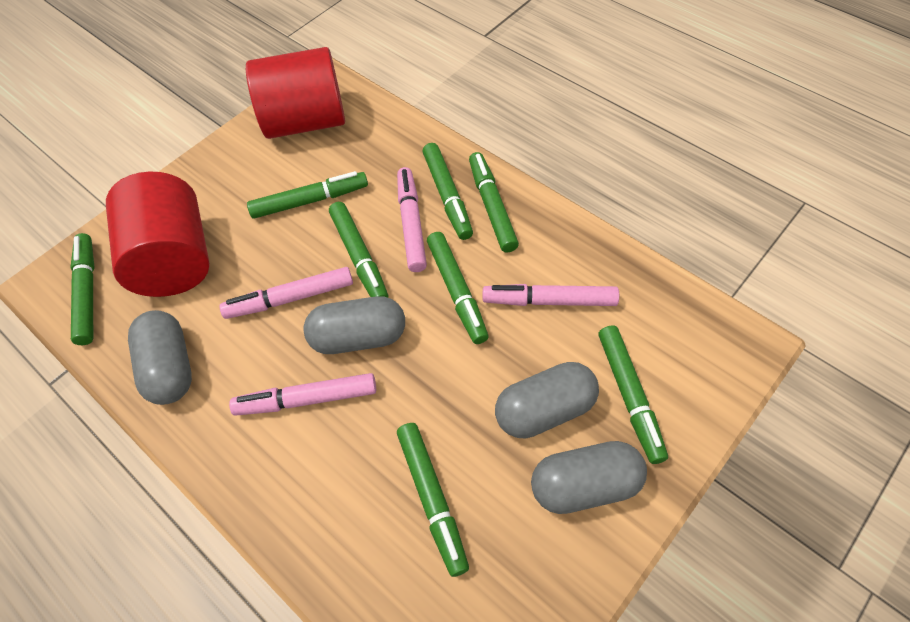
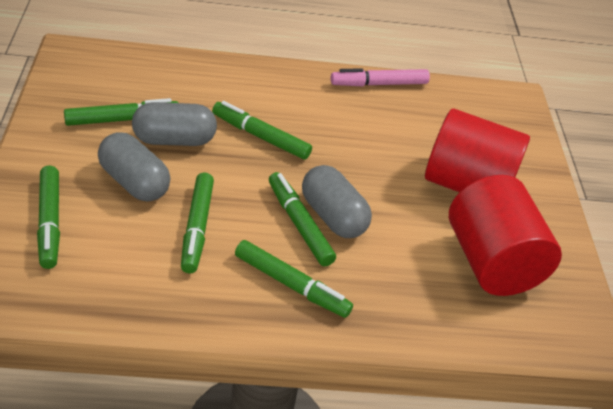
green marker: 8 -> 6
grey capsule: 4 -> 3
pink marker: 4 -> 1

